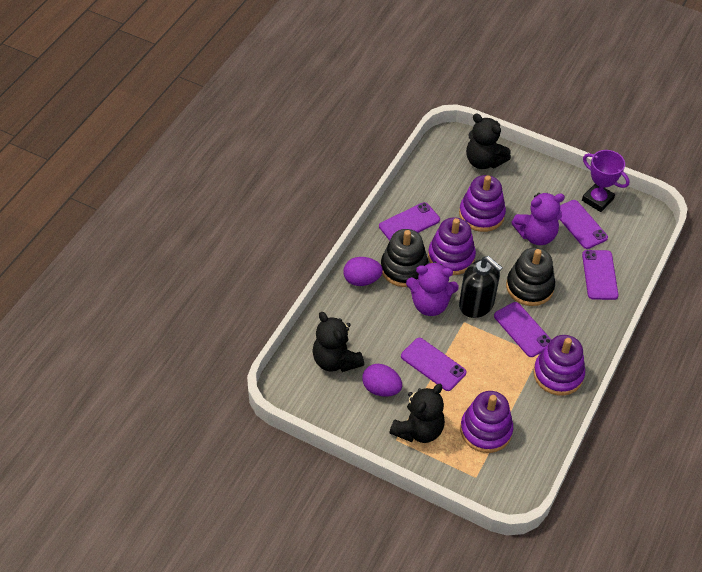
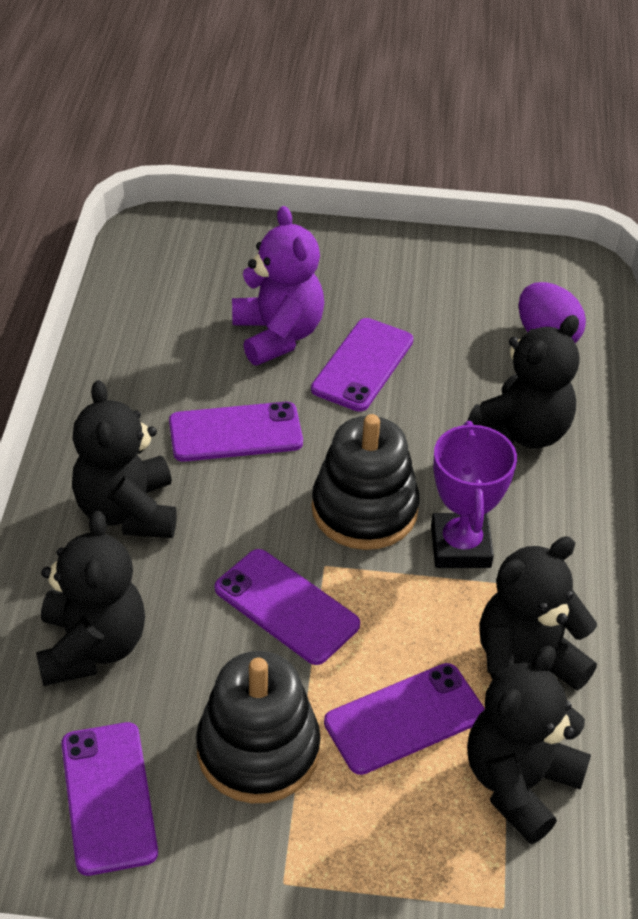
black soap dispenser: 1 -> 0
black teddy bear: 3 -> 5
purple egg: 2 -> 1
purple stacking toy: 4 -> 0
purple teddy bear: 2 -> 1

